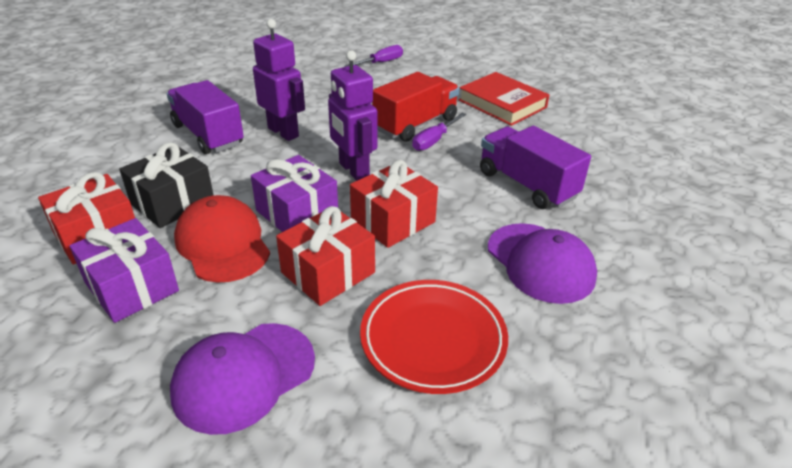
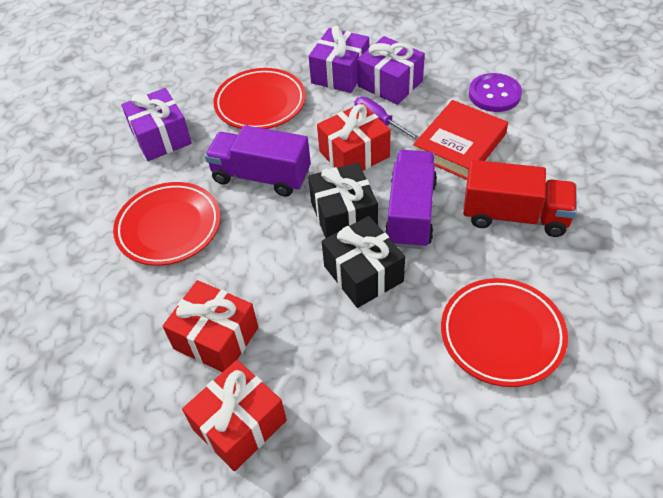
black gift: 1 -> 2
purple button: 0 -> 1
purple cap: 2 -> 0
purple gift: 2 -> 3
purple robot: 2 -> 0
purple screwdriver: 2 -> 1
red cap: 1 -> 0
red plate: 1 -> 3

